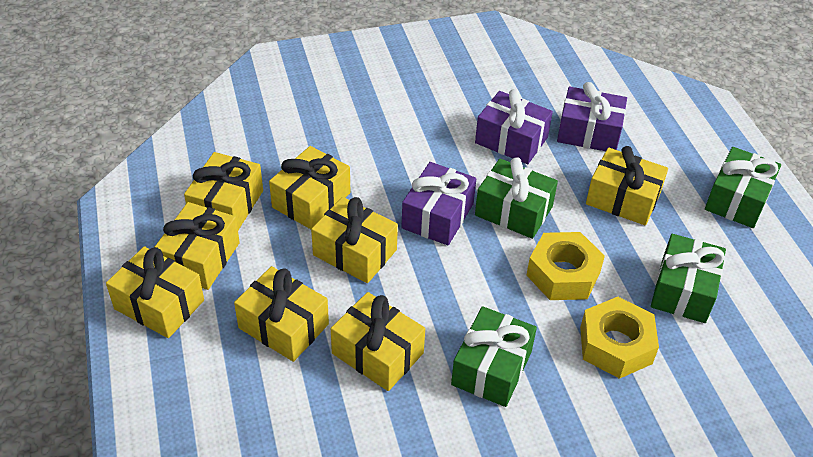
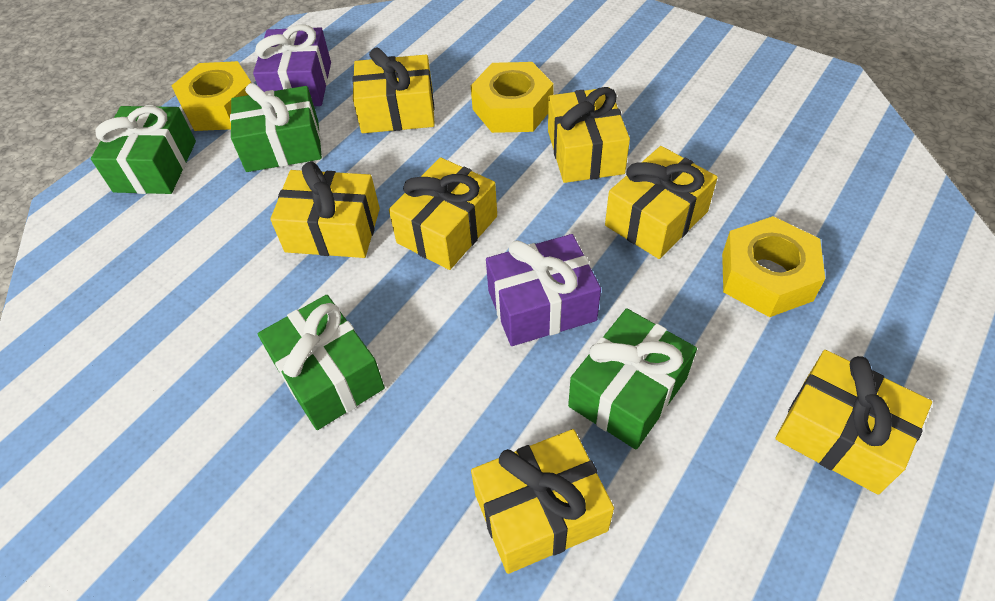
purple gift: 3 -> 2
yellow gift: 8 -> 7
yellow nut: 2 -> 3

